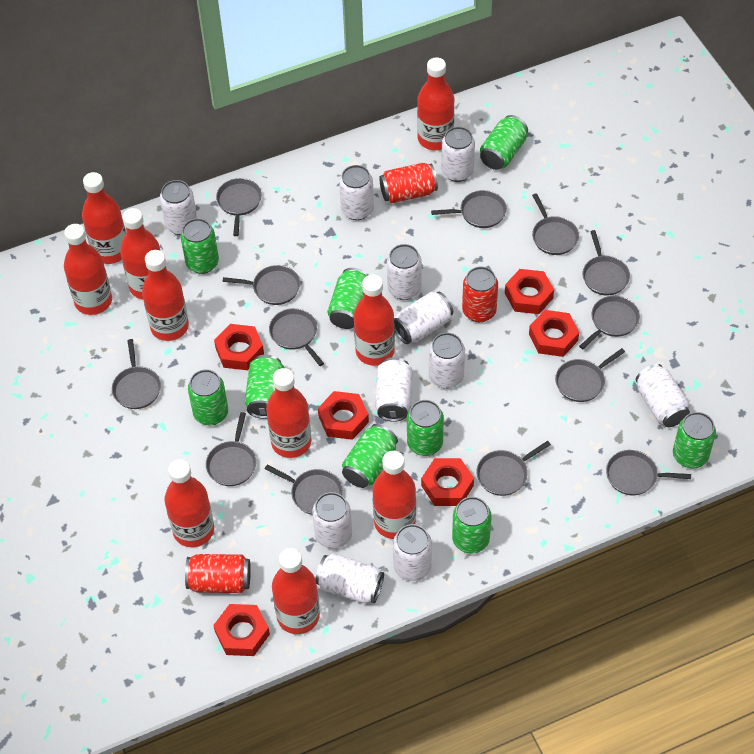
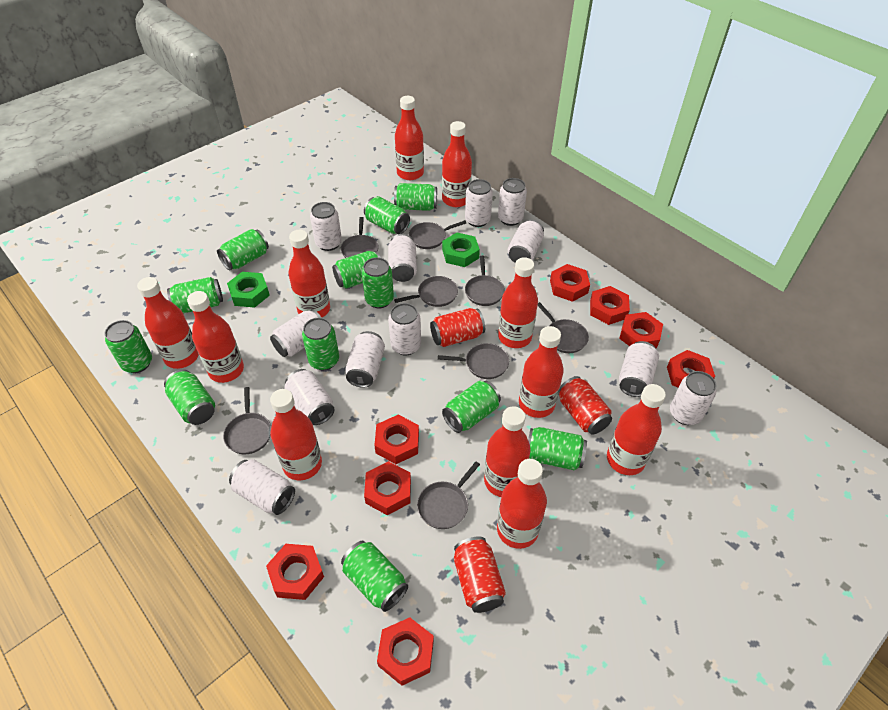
green can: 9 -> 12
green nut: 0 -> 2
grey pan: 13 -> 8
red bottle: 10 -> 11
red nut: 6 -> 8
white can: 11 -> 12

